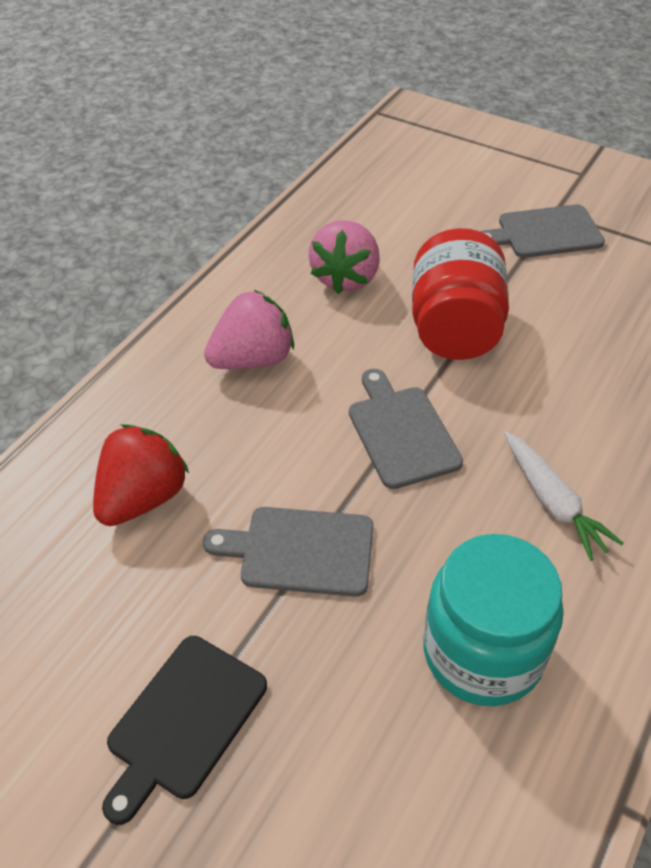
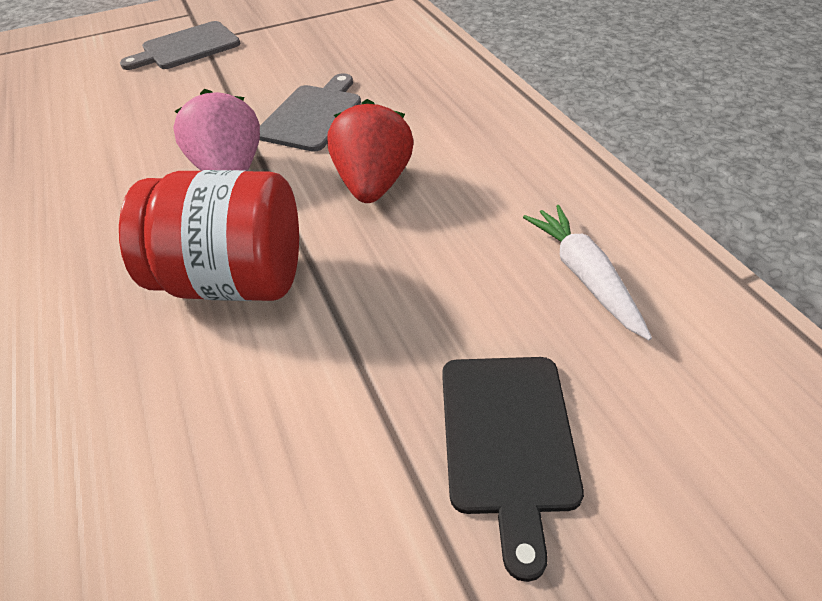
grey cutting board: 3 -> 2
pink strawberry: 2 -> 1
turquoise jar: 1 -> 0

